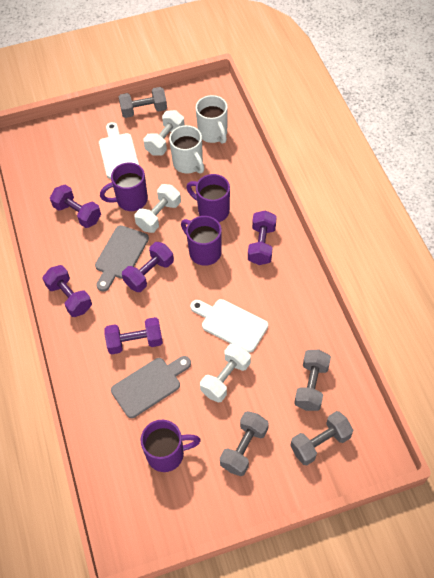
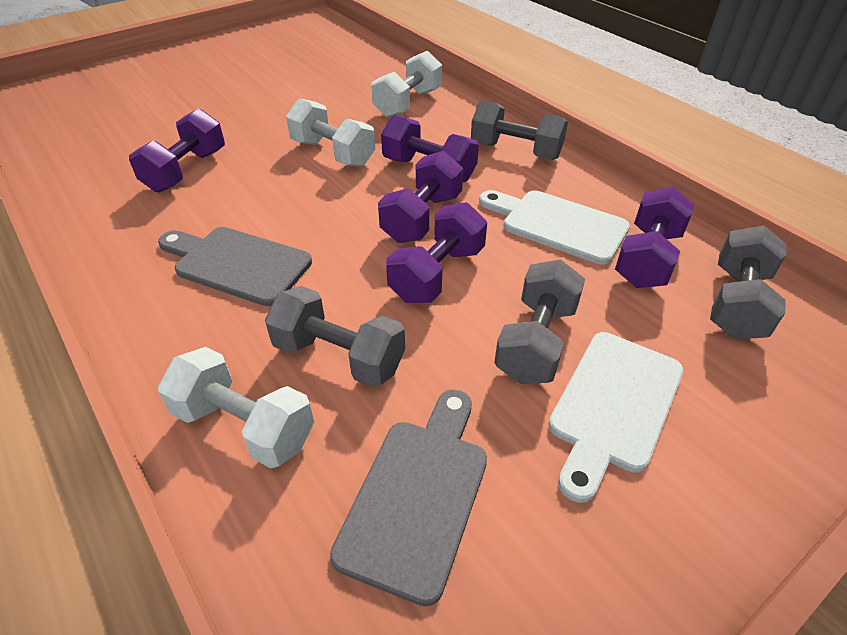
purple mug: 4 -> 0
white mug: 2 -> 0

